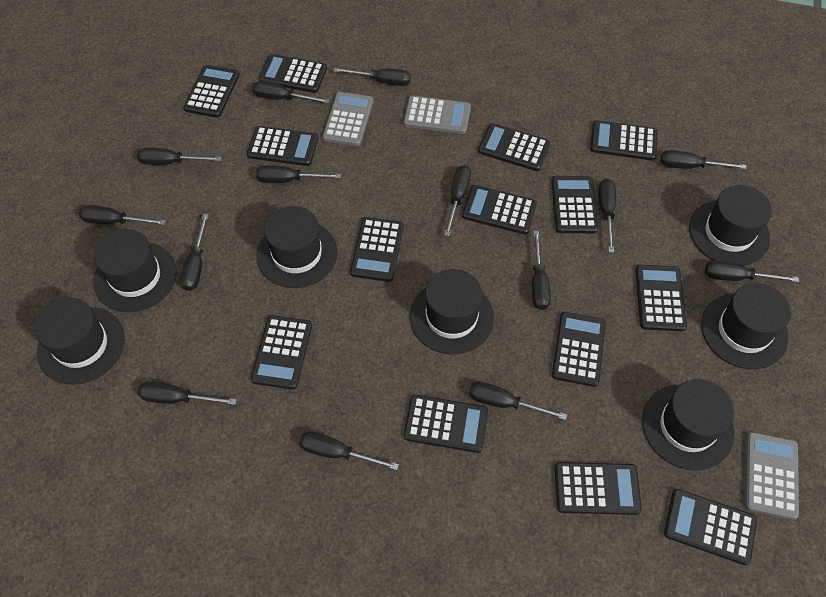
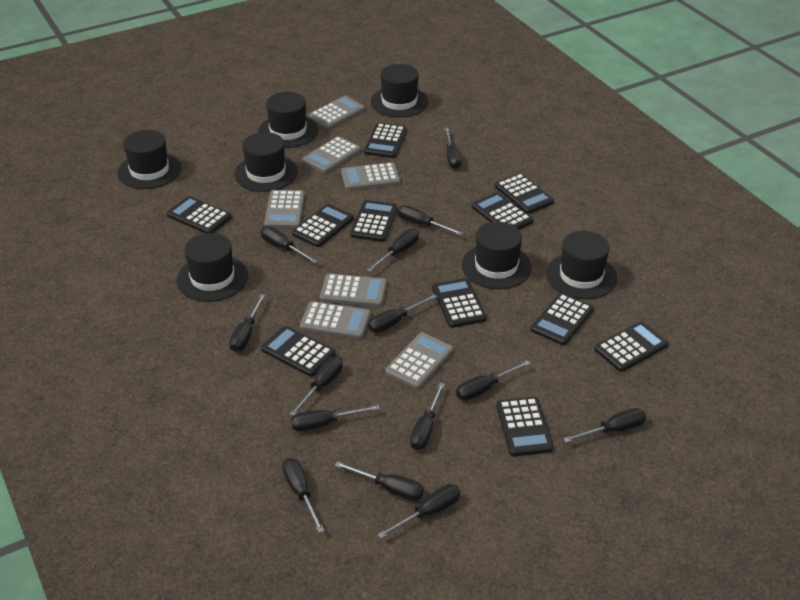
black calculator: 14 -> 11
grey calculator: 3 -> 7

